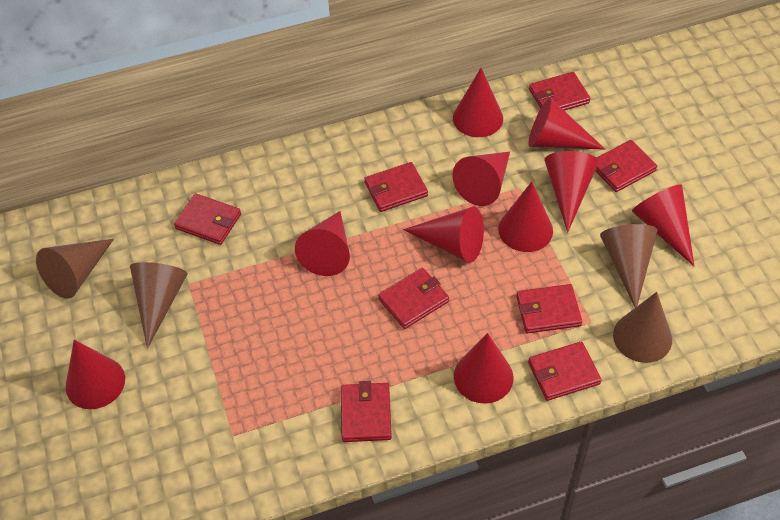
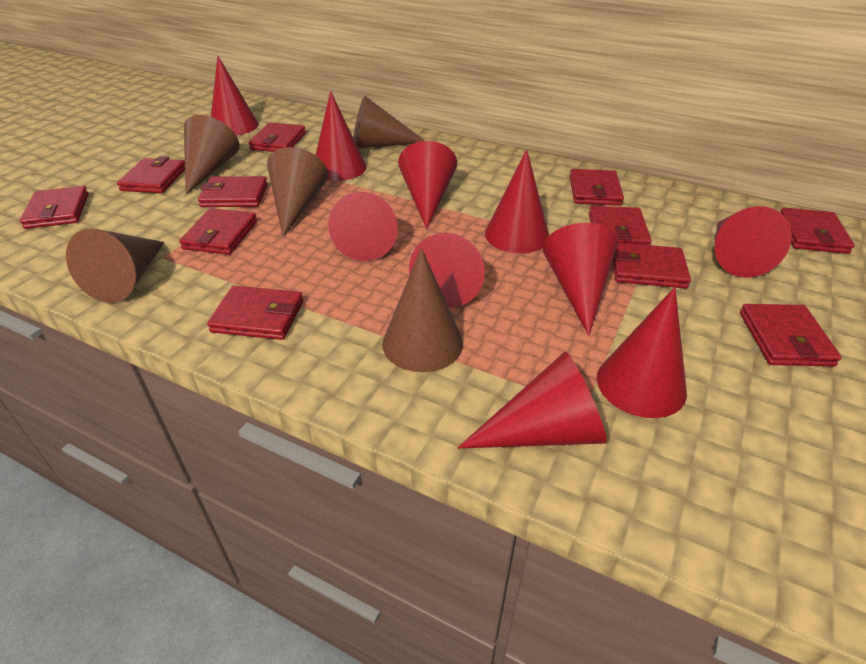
brown cone: 4 -> 5
red wallet: 8 -> 11

